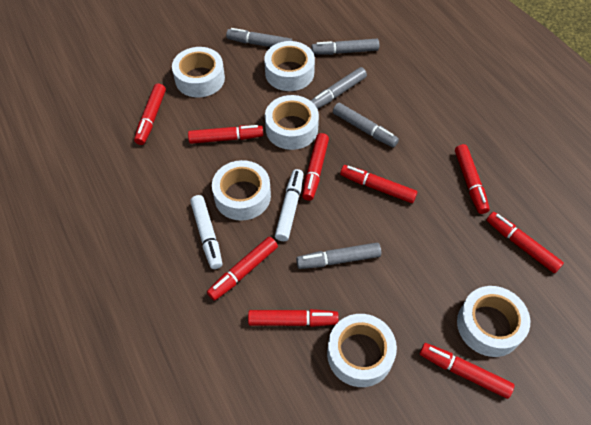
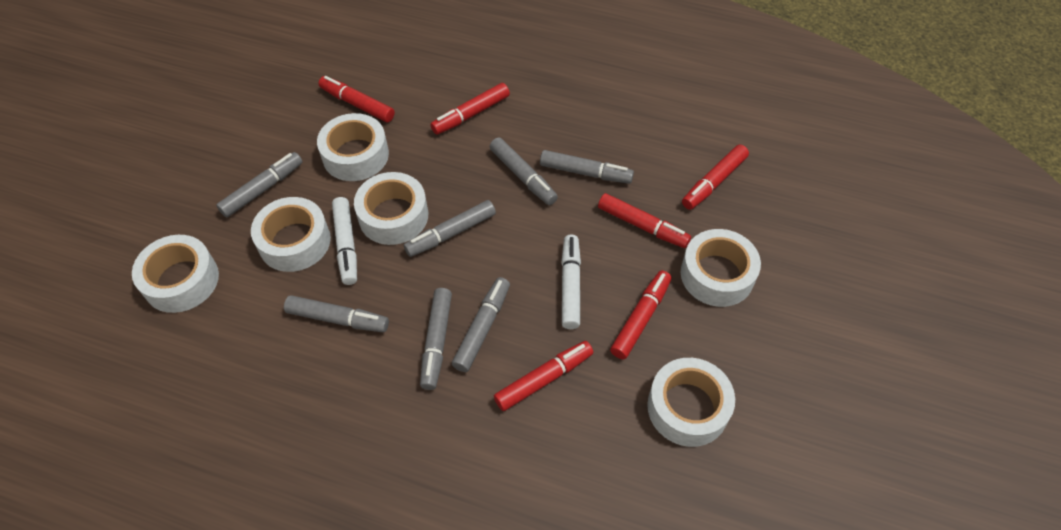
grey marker: 5 -> 7
red marker: 9 -> 6

